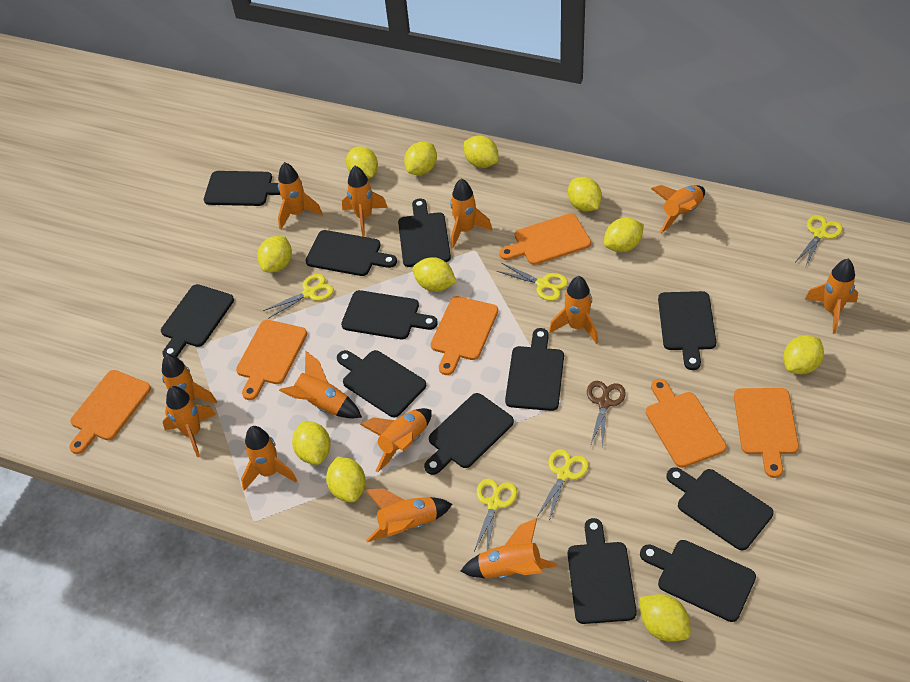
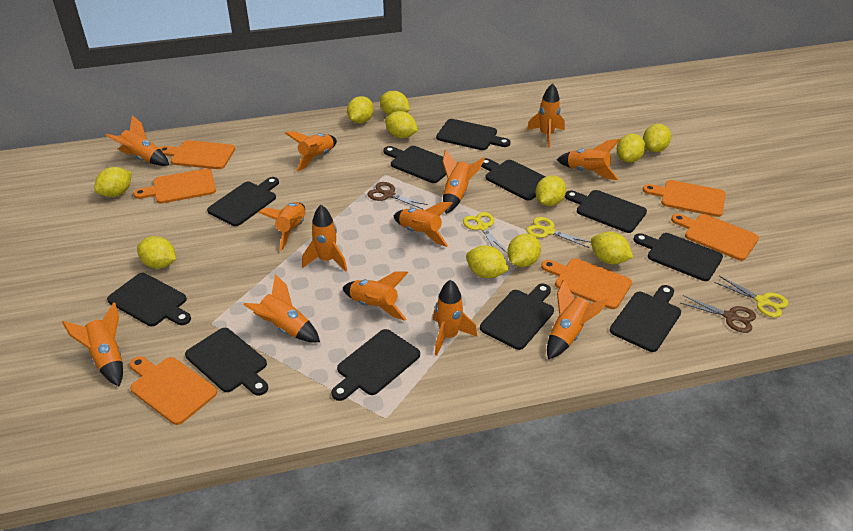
black cutting board: 12 -> 11
brown scissors: 1 -> 2
yellow scissors: 5 -> 3

